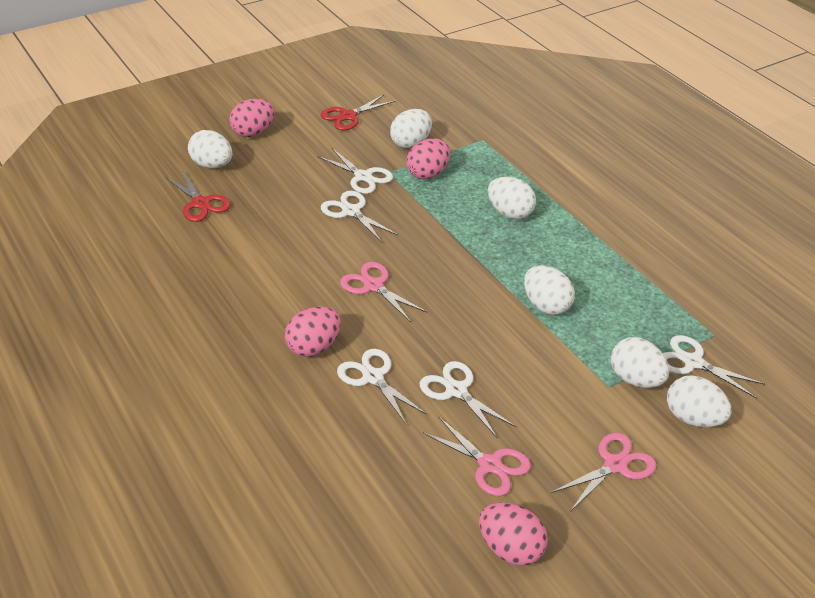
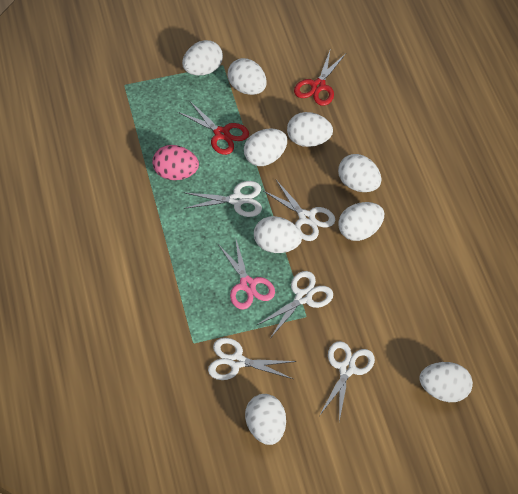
pink egg: 4 -> 1
pink scissors: 3 -> 1
white egg: 6 -> 9

